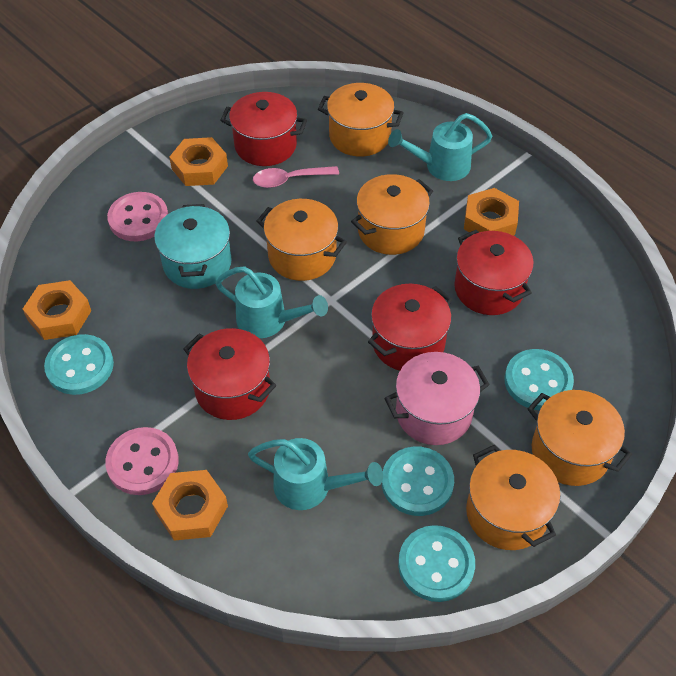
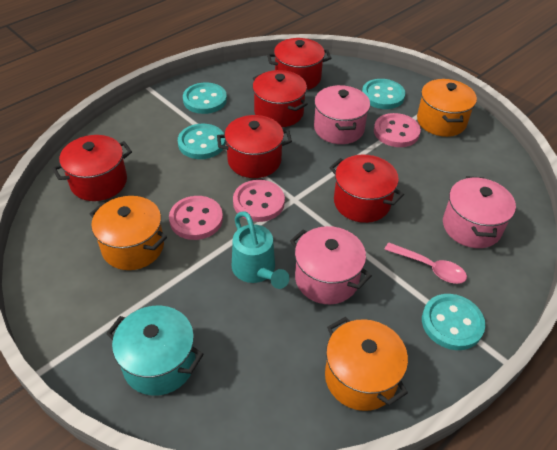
orange nut: 4 -> 0
orange pot: 5 -> 3
pink button: 2 -> 3
pink pot: 1 -> 3
red pot: 4 -> 5
turquoise watering can: 3 -> 1

